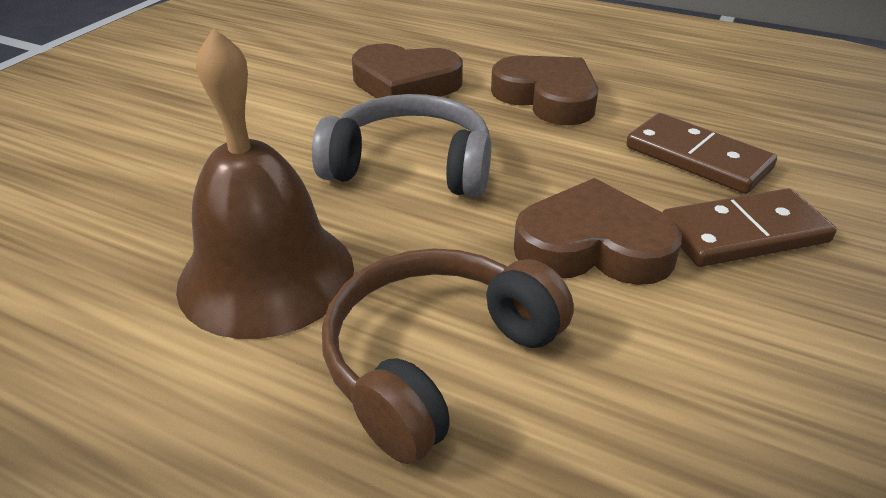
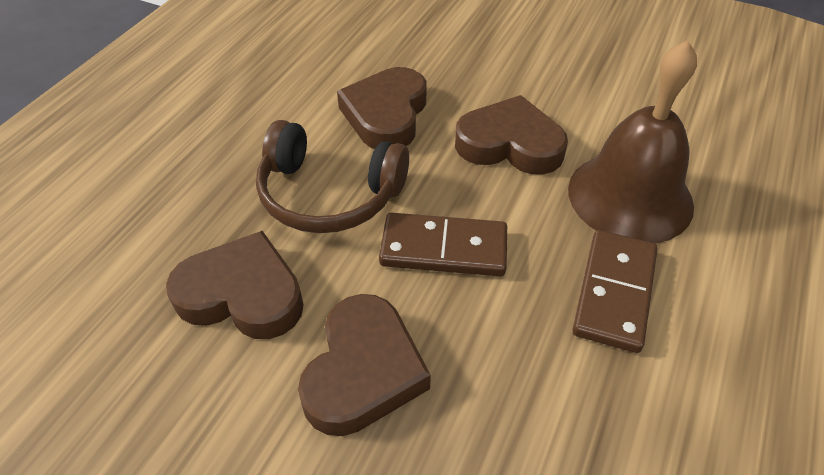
brown heart: 3 -> 4
grey headphones: 1 -> 0

